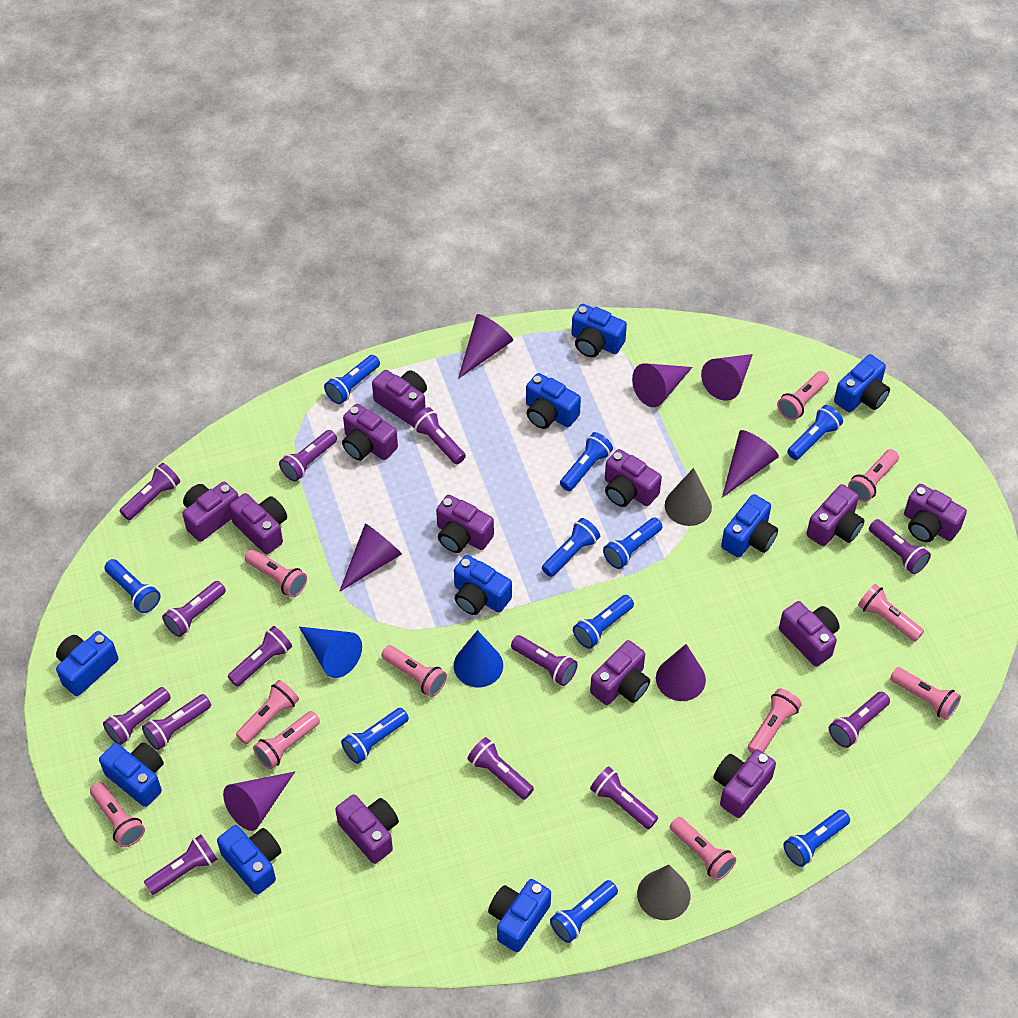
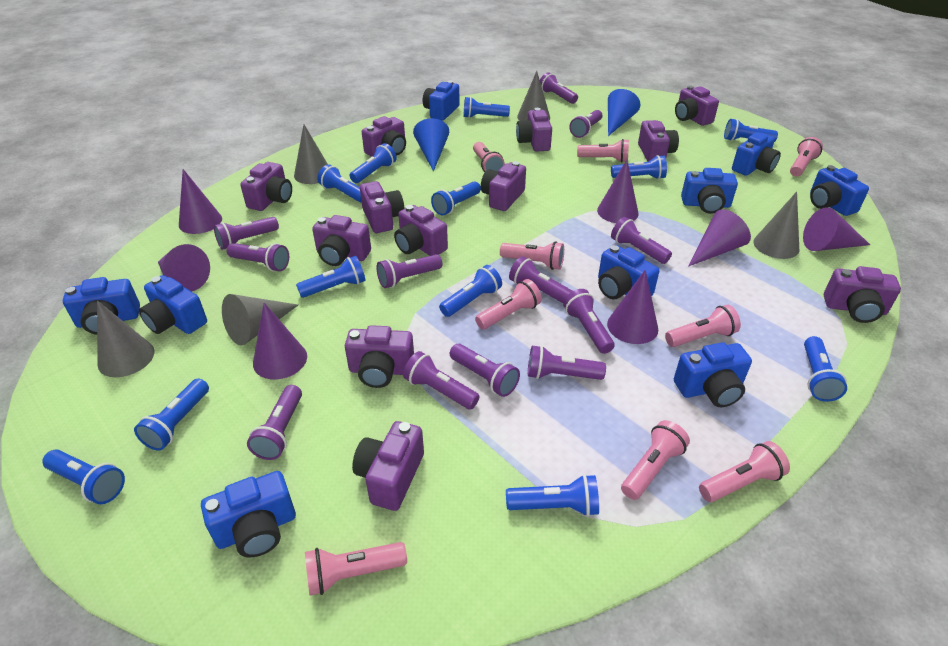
blue flashlight: 10 -> 12
grey cone: 2 -> 5
pink flashlight: 11 -> 9
purple flashlight: 13 -> 12

